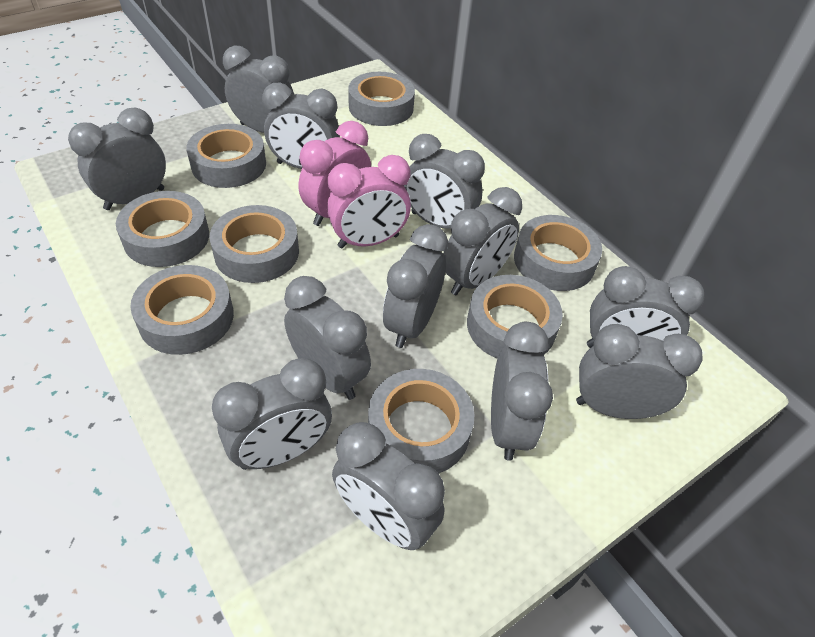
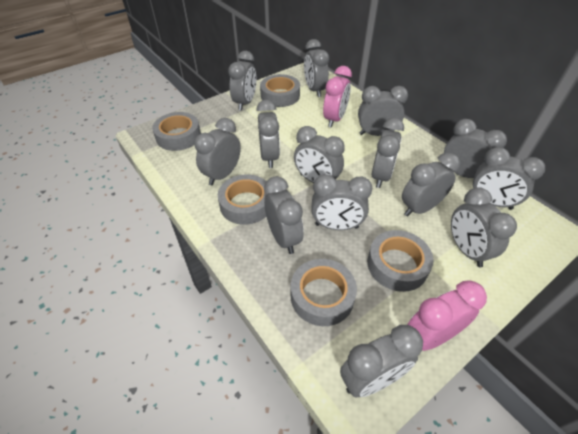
grey clock: 12 -> 14
grey tape: 8 -> 5

